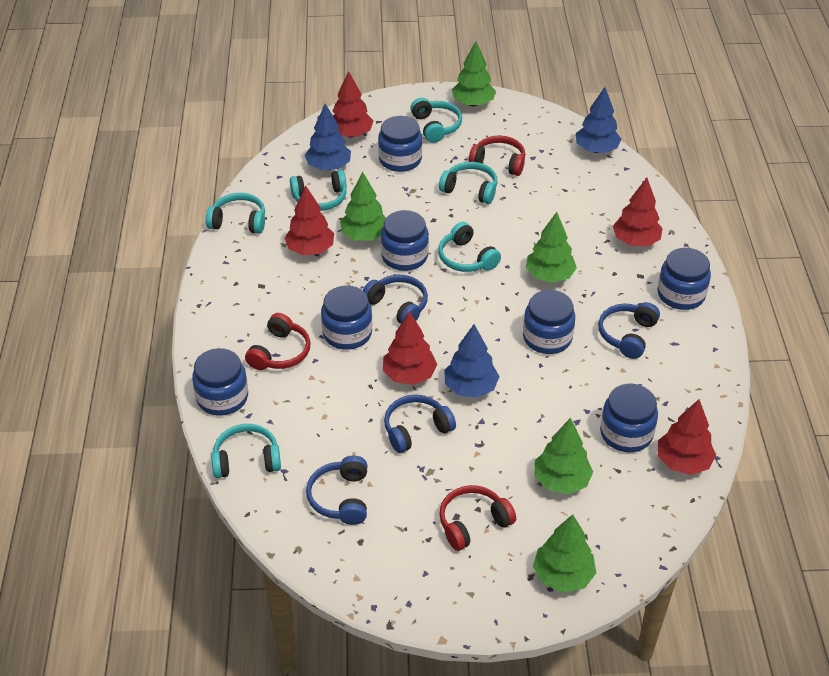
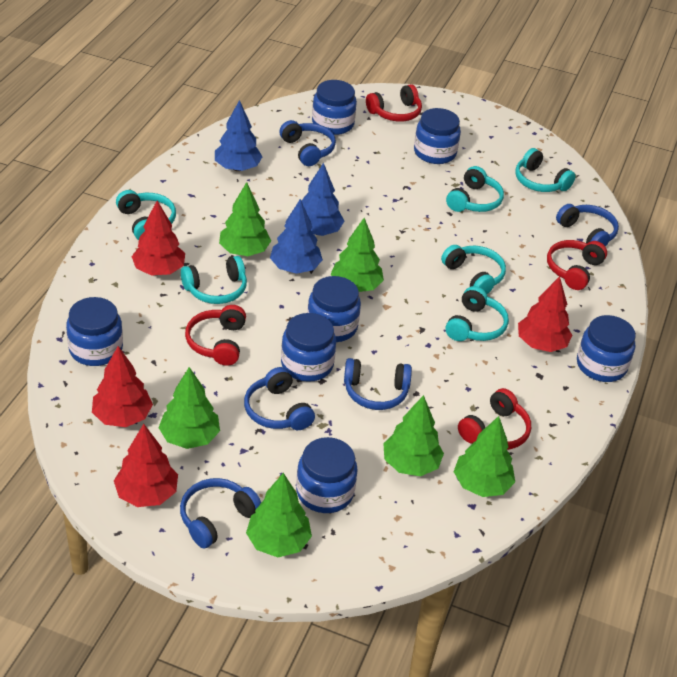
blue headphones: 4 -> 5
green tree: 5 -> 6
red headphones: 3 -> 4
red tree: 5 -> 4

